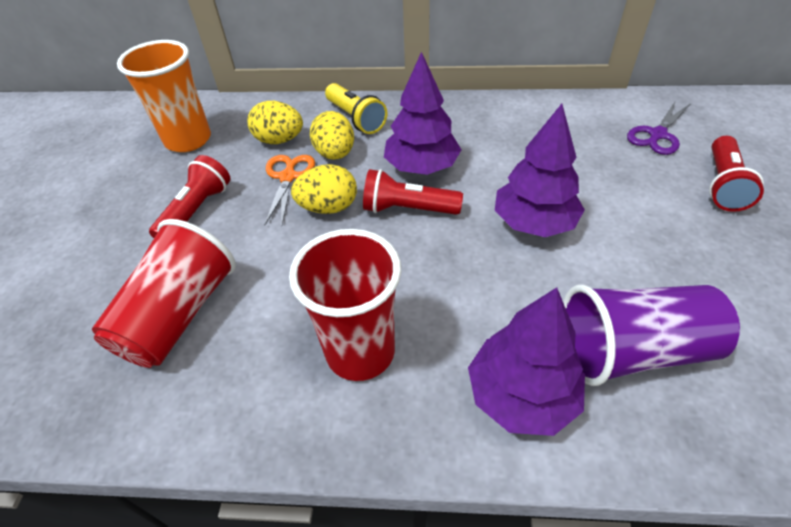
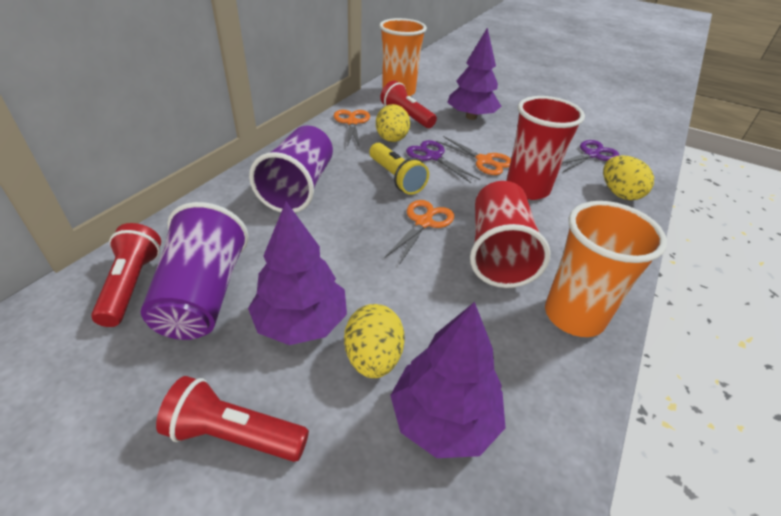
orange cup: 1 -> 2
orange scissors: 1 -> 3
purple cup: 1 -> 2
purple scissors: 1 -> 2

